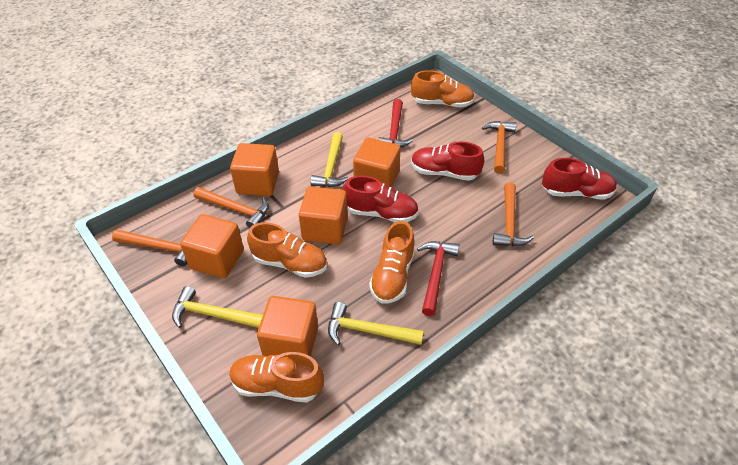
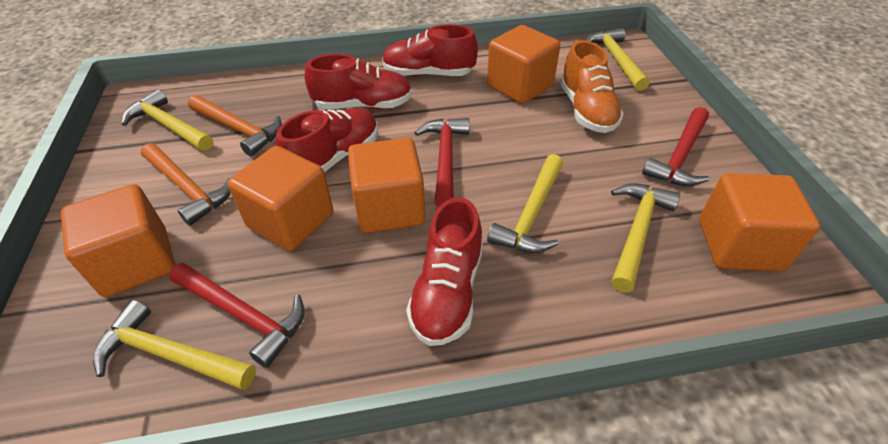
orange hammer: 4 -> 2
orange shoe: 4 -> 1
red hammer: 2 -> 3
red shoe: 3 -> 4
yellow hammer: 3 -> 5

